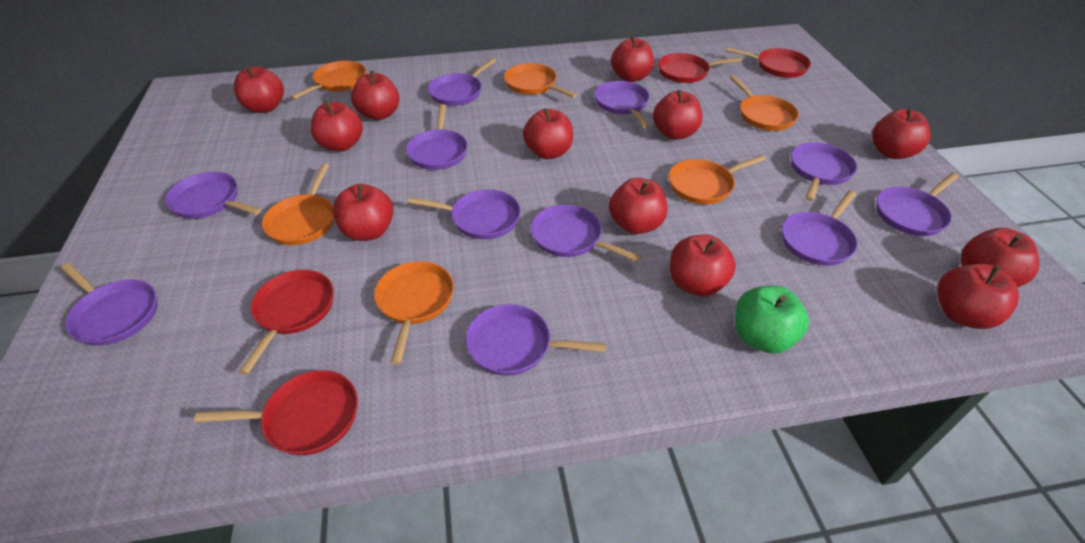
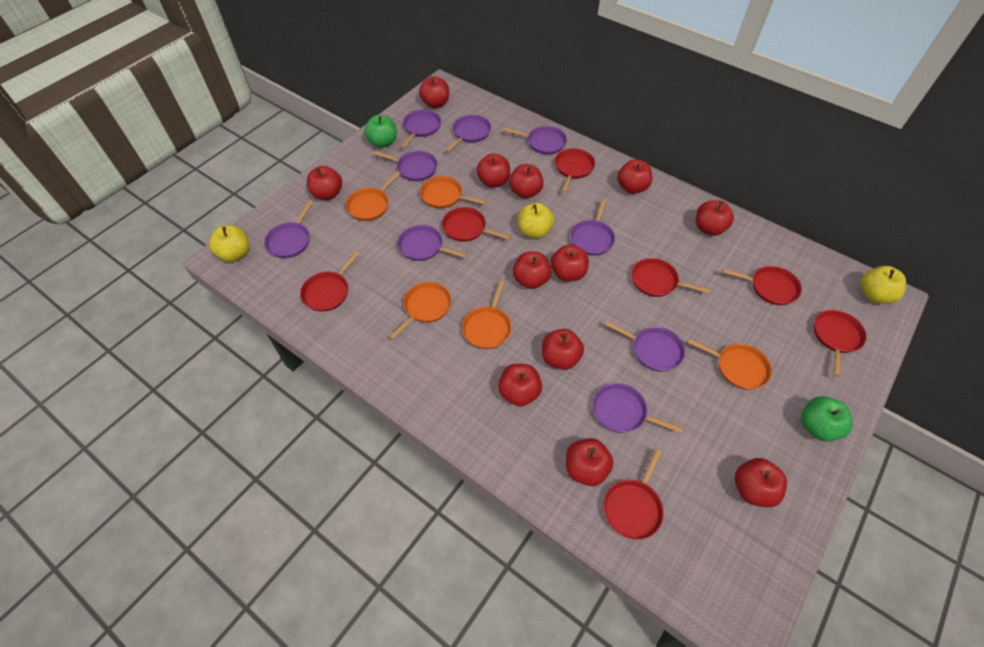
green apple: 1 -> 2
orange pan: 6 -> 5
purple pan: 11 -> 9
red pan: 4 -> 7
yellow apple: 0 -> 3

